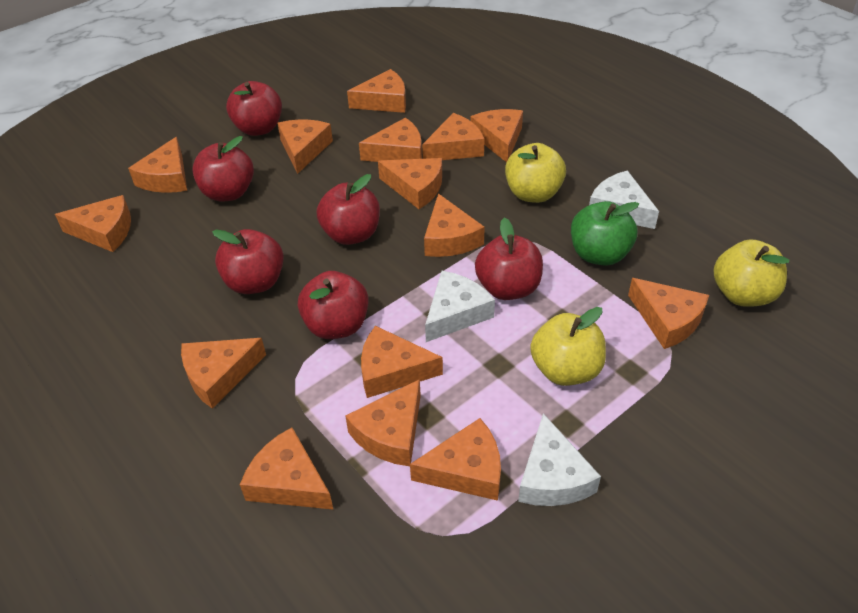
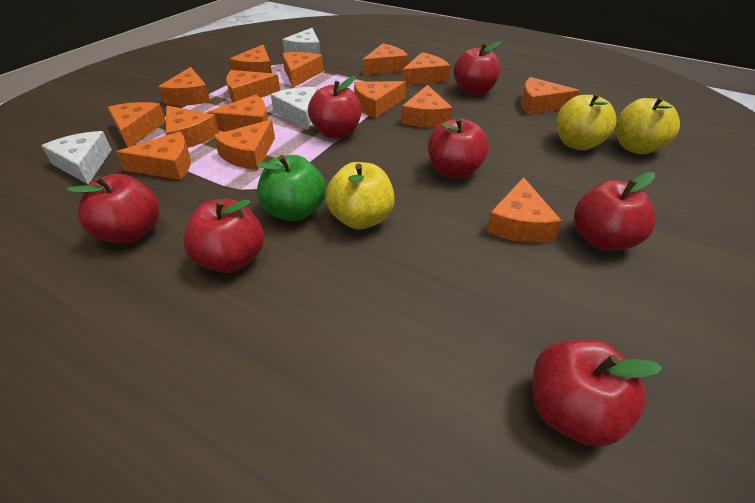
red apple: 6 -> 7

